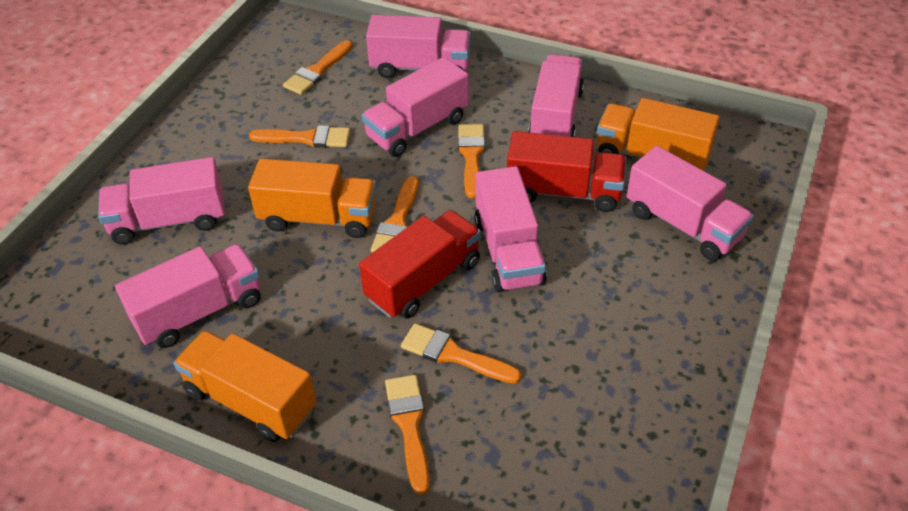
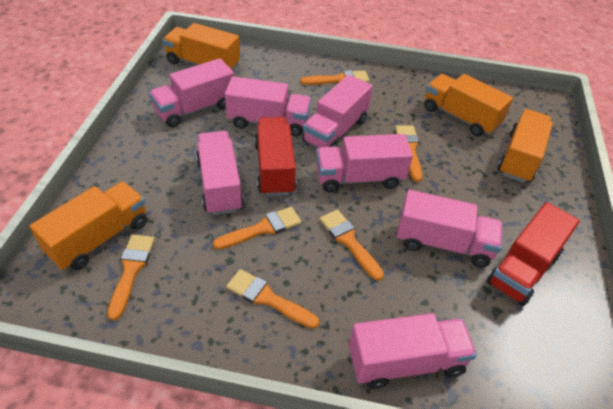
orange truck: 3 -> 4

